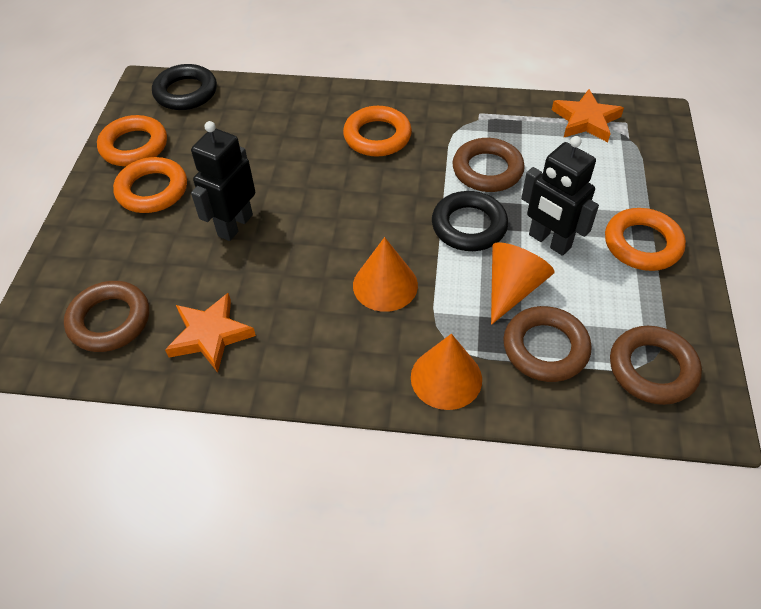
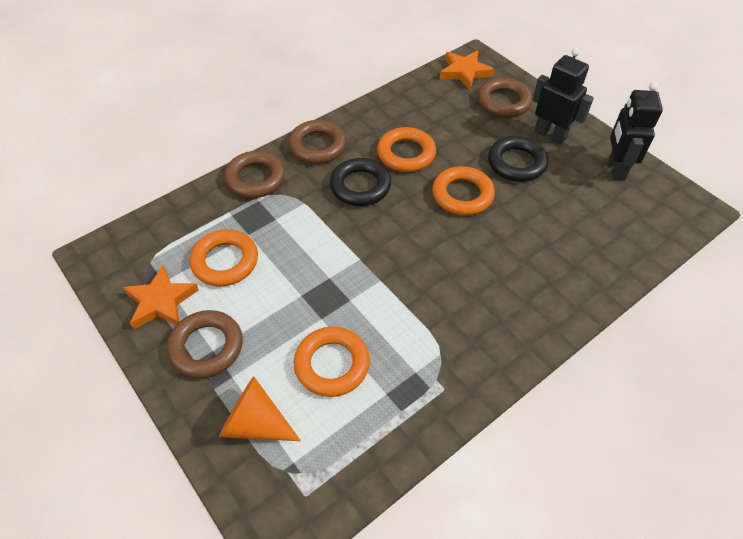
orange cone: 3 -> 1

